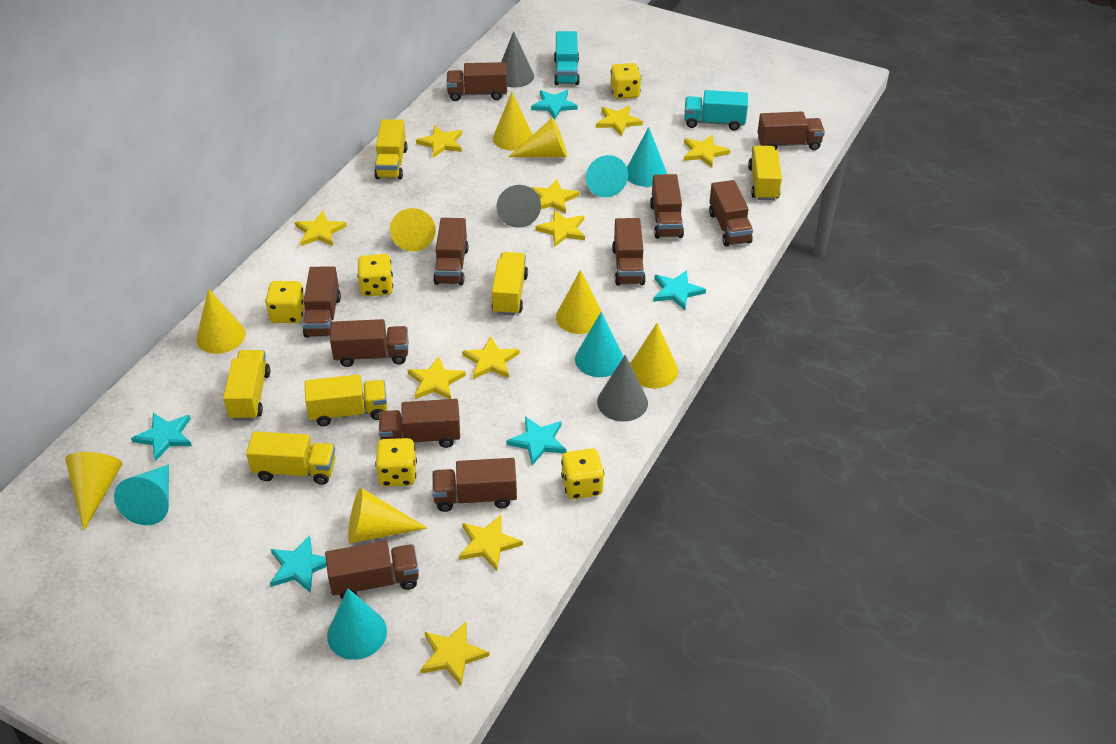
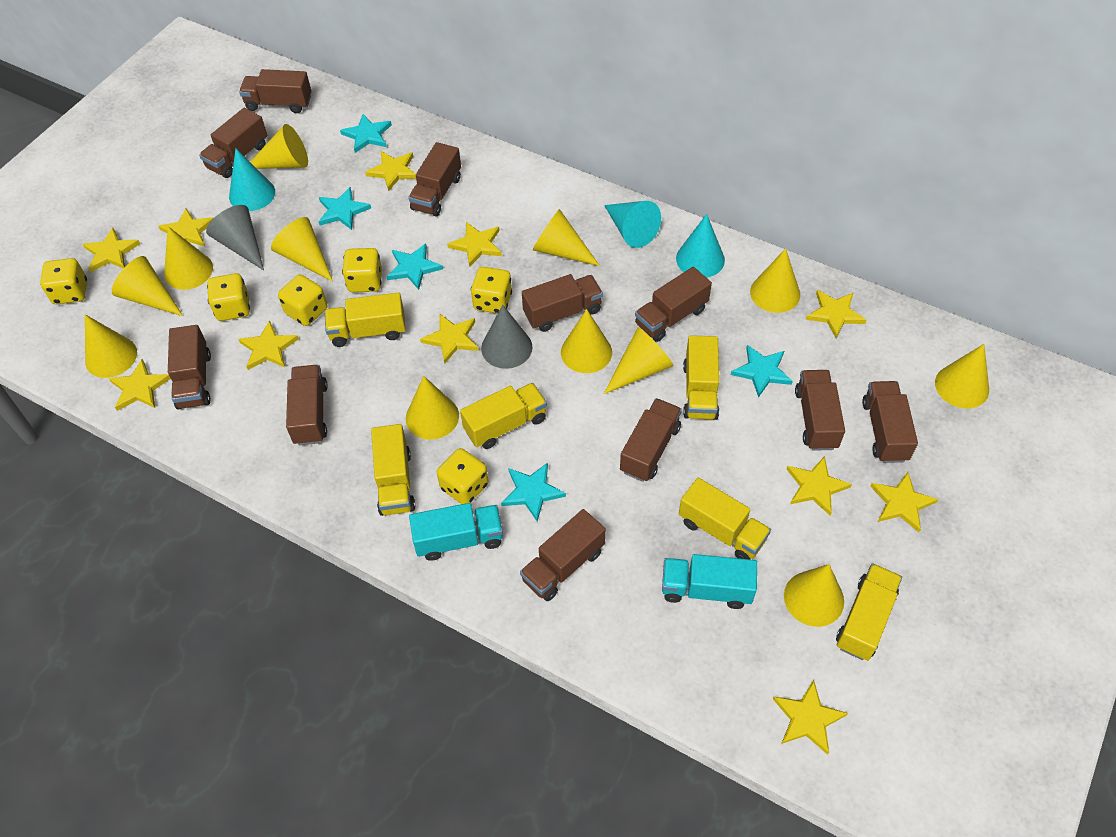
grey cone: 3 -> 2
turquoise cone: 5 -> 3
yellow cone: 8 -> 12
yellow dice: 5 -> 6
yellow star: 10 -> 11

